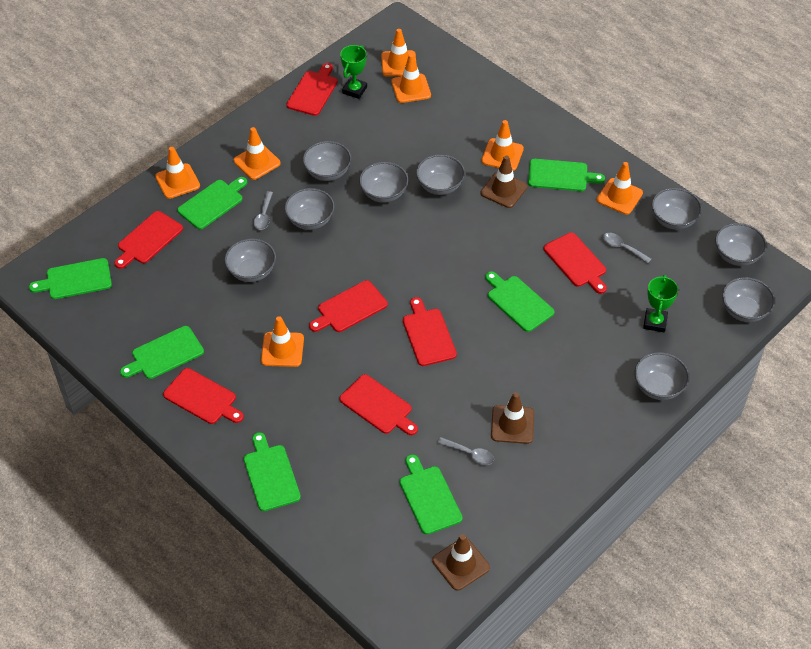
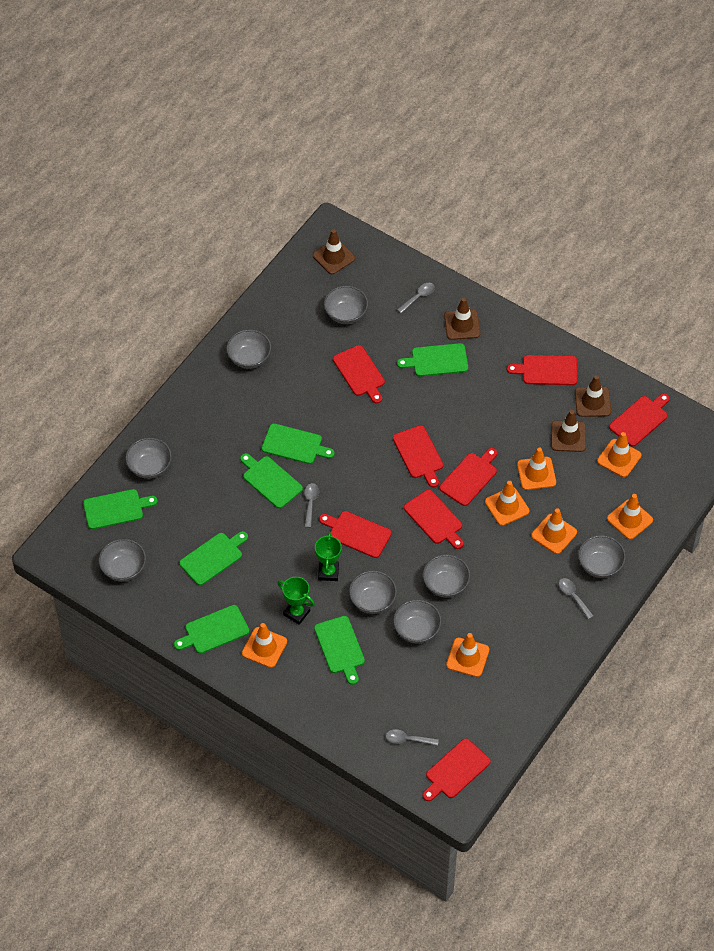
brown traffic cone: 3 -> 4
grey bowl: 9 -> 8
grey spoon: 3 -> 4
red cutting board: 7 -> 8

